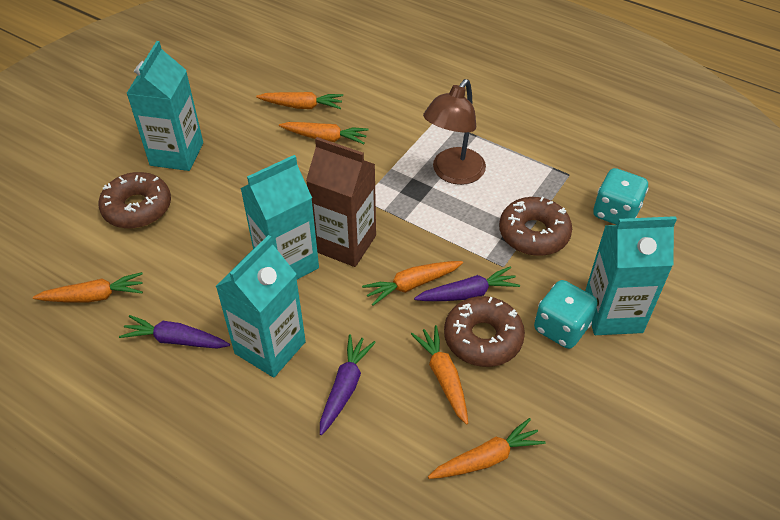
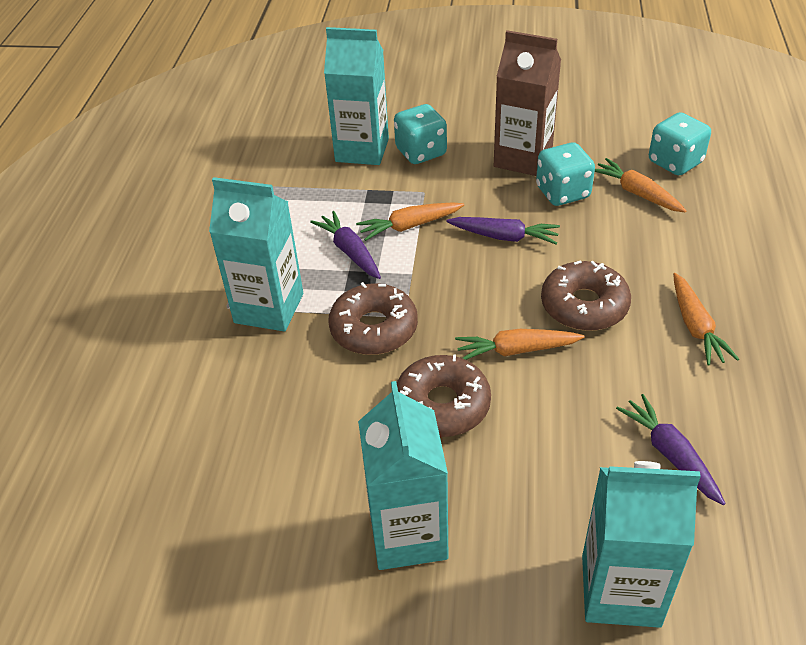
brown lamp: 1 -> 0
orange carrot: 6 -> 4
turquoise dice: 2 -> 3

